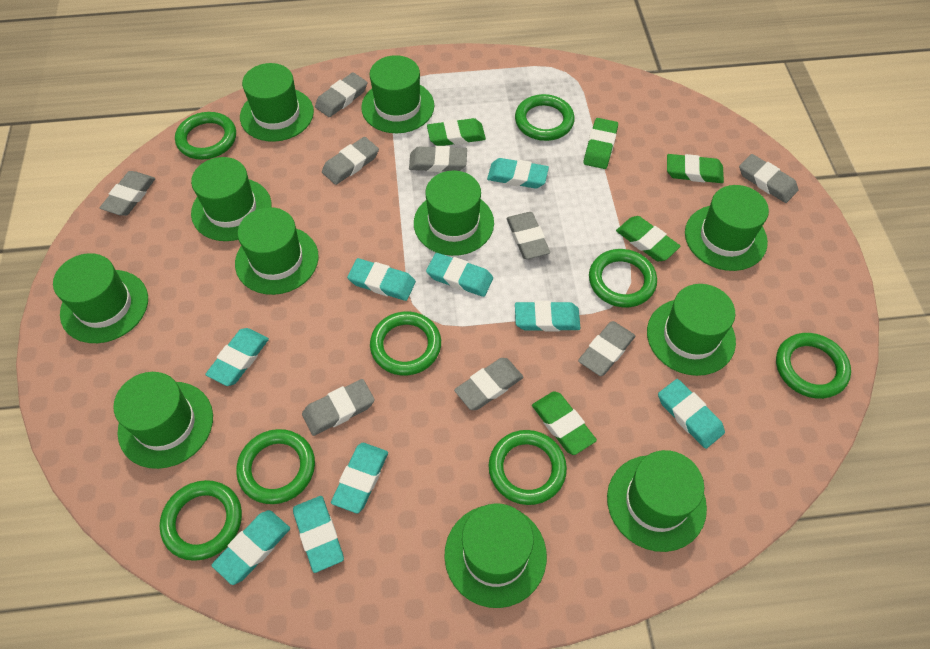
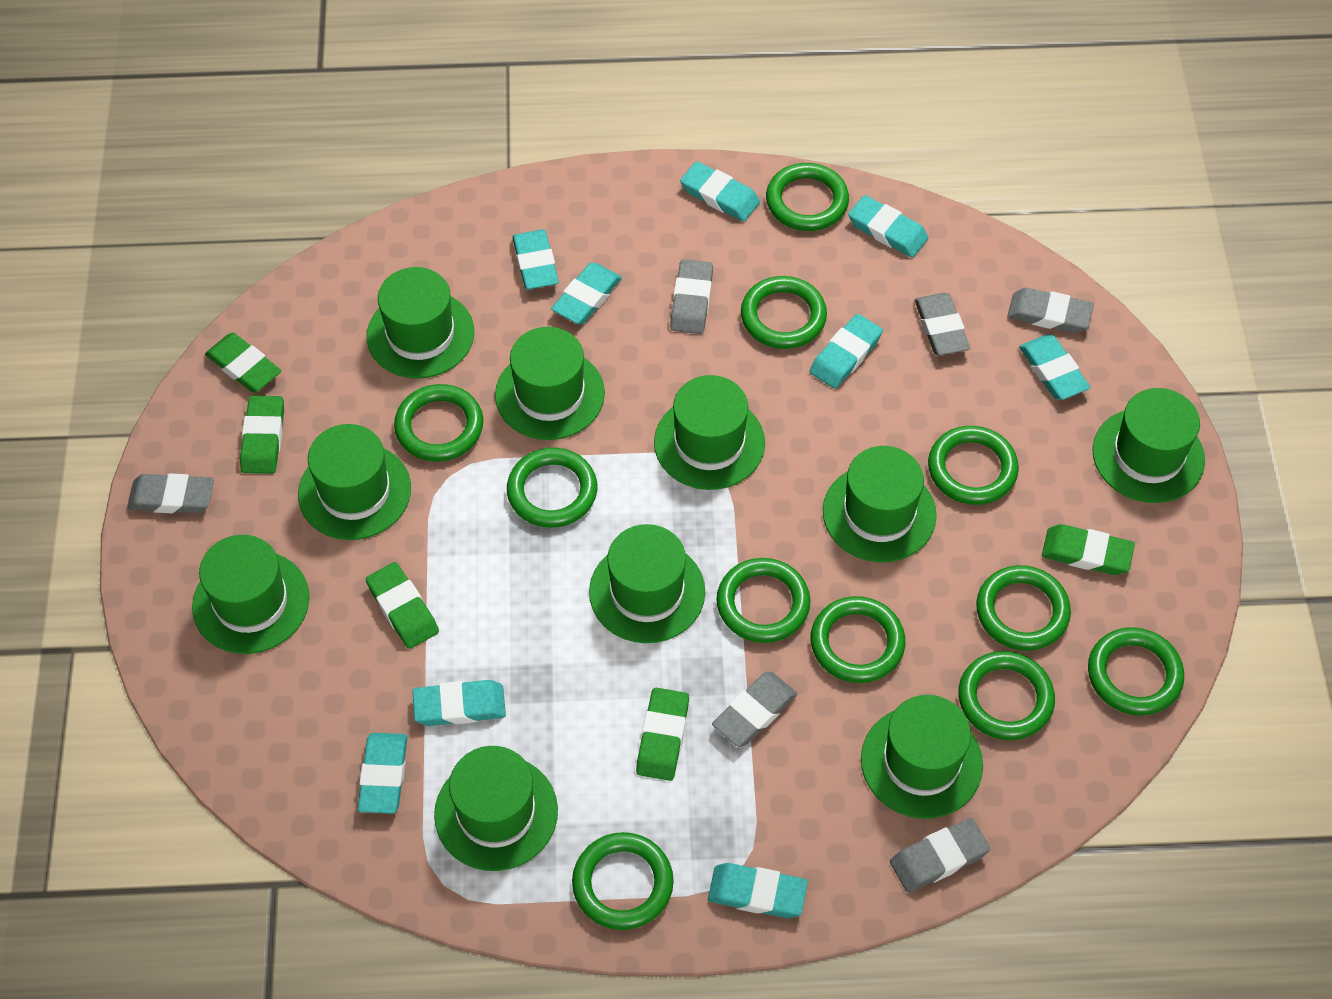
green hat: 11 -> 10
green ring: 8 -> 11
grey eraser: 9 -> 6

